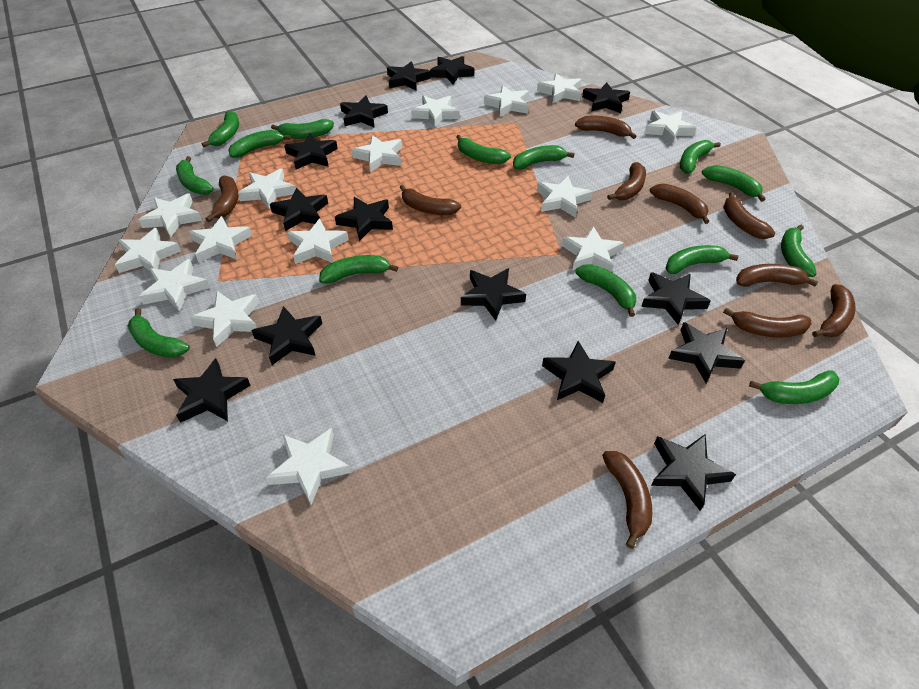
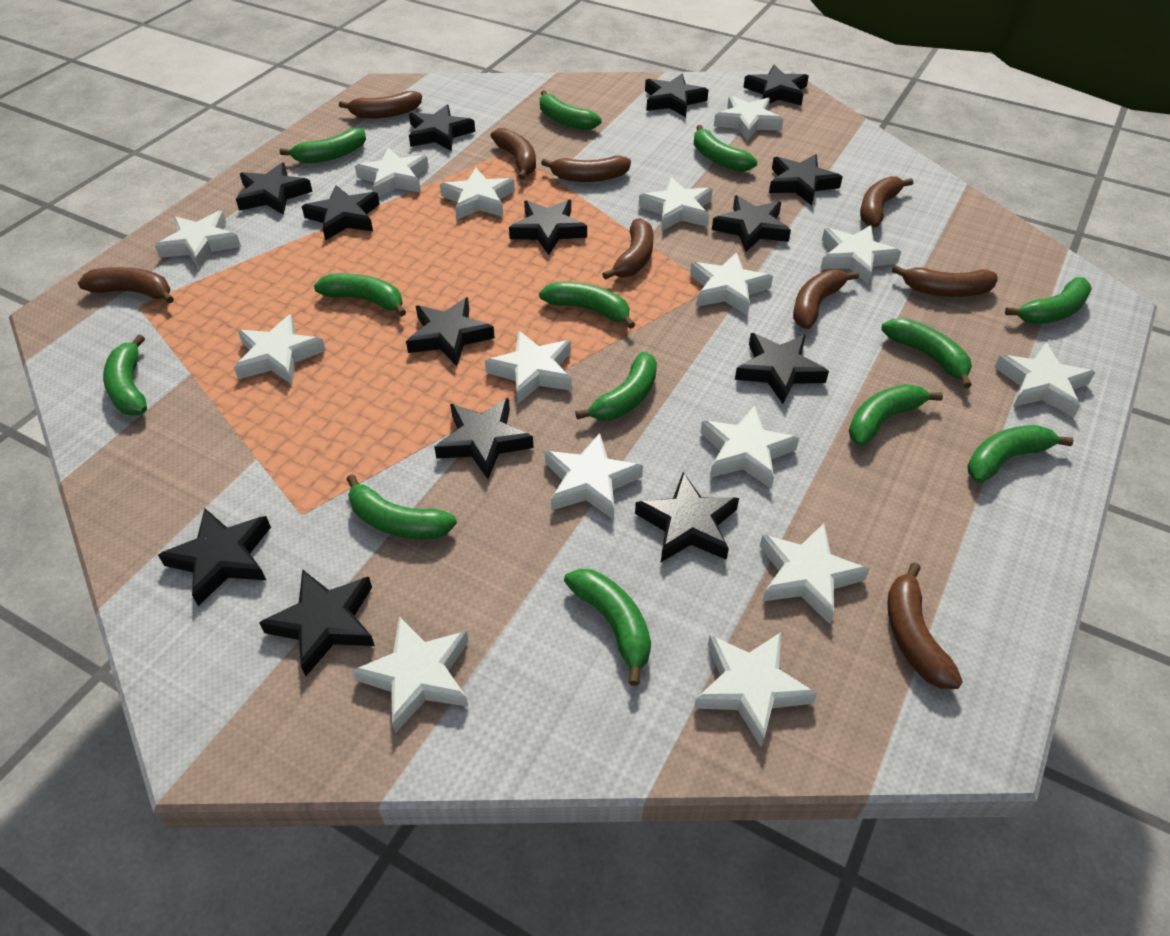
brown banana: 10 -> 9
green banana: 14 -> 13

